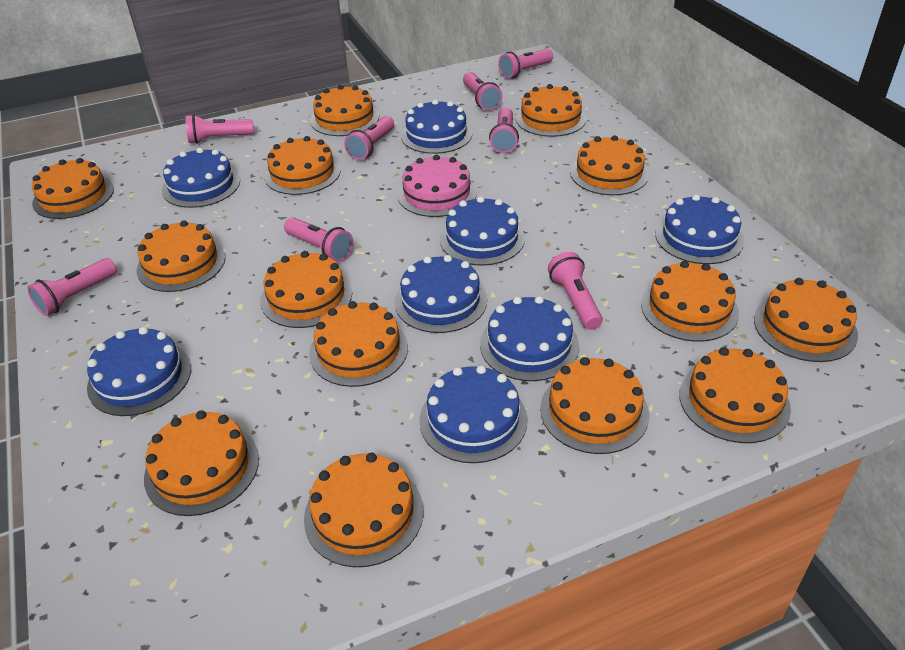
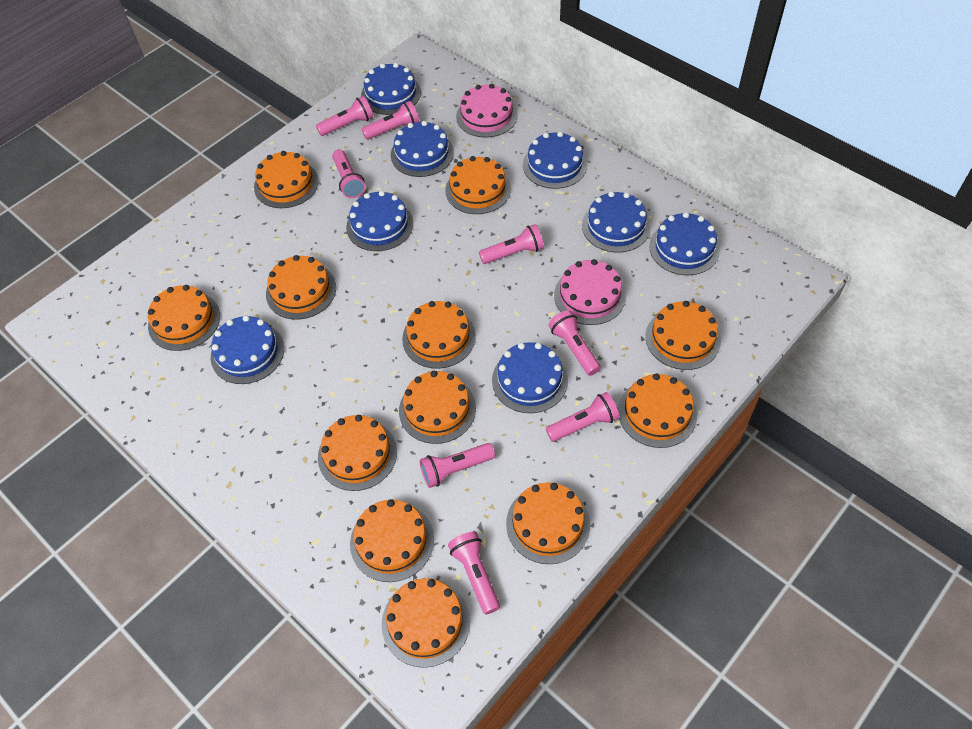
orange cake: 14 -> 12
pink cake: 1 -> 2

